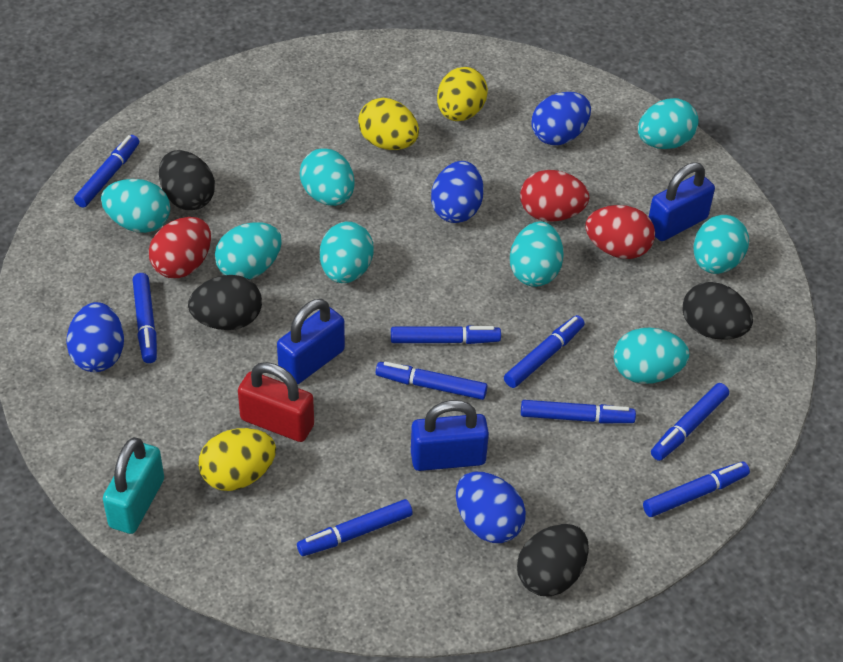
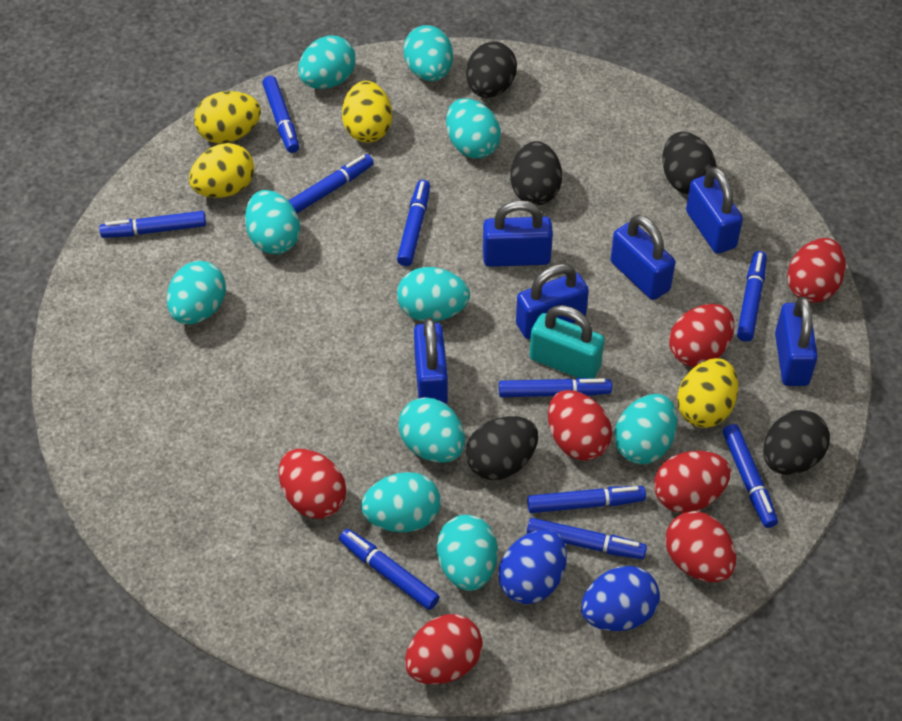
black egg: 4 -> 5
blue egg: 4 -> 2
blue marker: 9 -> 10
blue padlock: 3 -> 6
red egg: 3 -> 7
red padlock: 1 -> 0
turquoise egg: 8 -> 10
yellow egg: 3 -> 4

